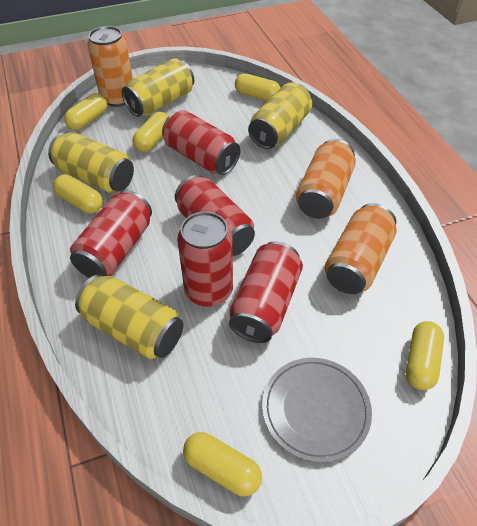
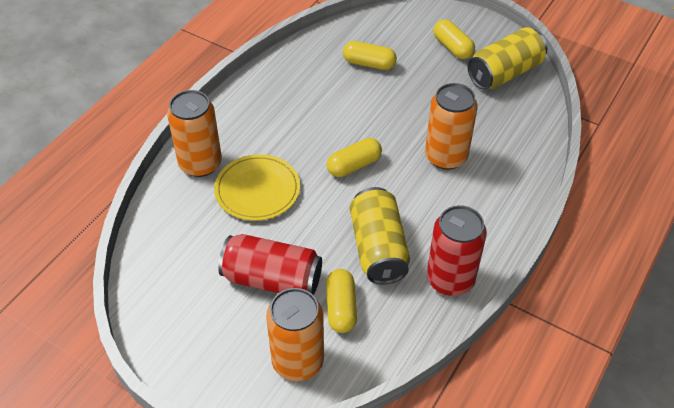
grey plate: 1 -> 0
red can: 5 -> 2
yellow can: 4 -> 2
yellow capsule: 6 -> 4
yellow plate: 0 -> 1

